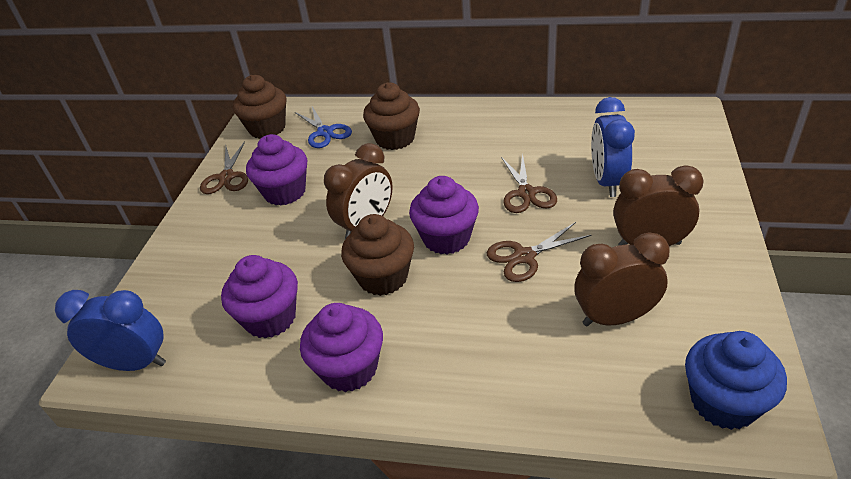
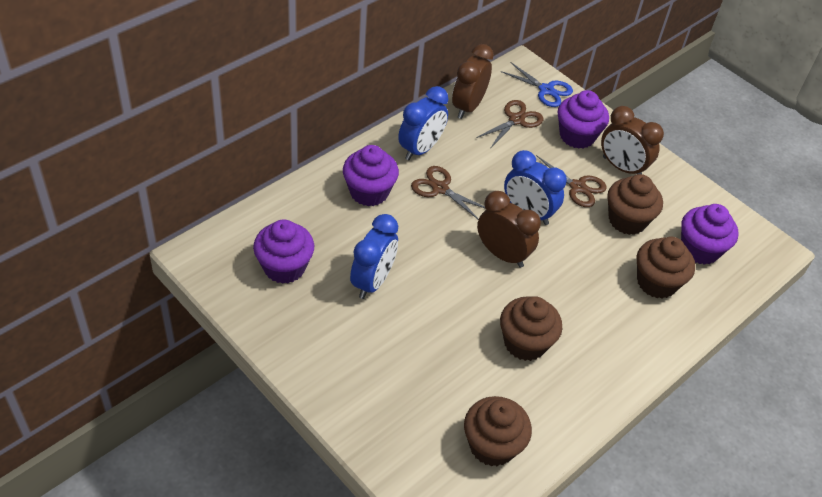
blue clock: 2 -> 3
blue cupcake: 1 -> 0
brown cupcake: 3 -> 4

